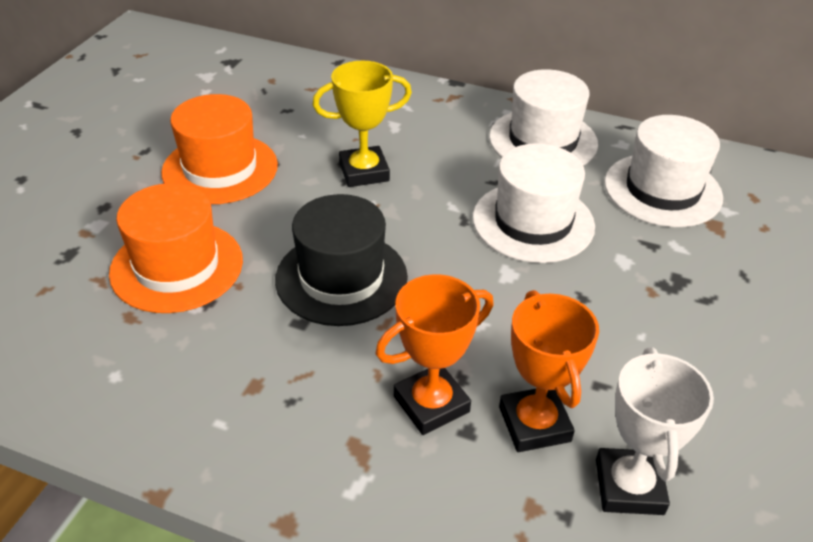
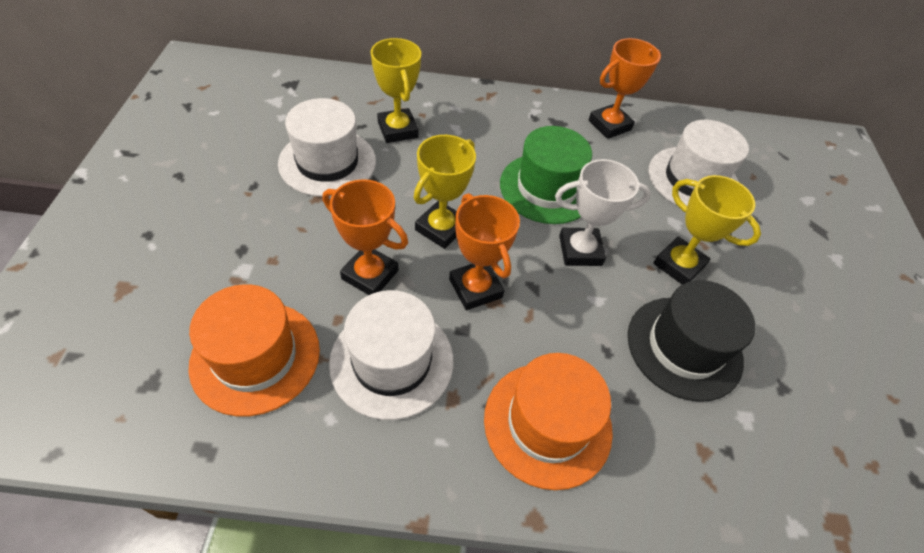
green hat: 0 -> 1
orange trophy: 2 -> 3
yellow trophy: 1 -> 3

